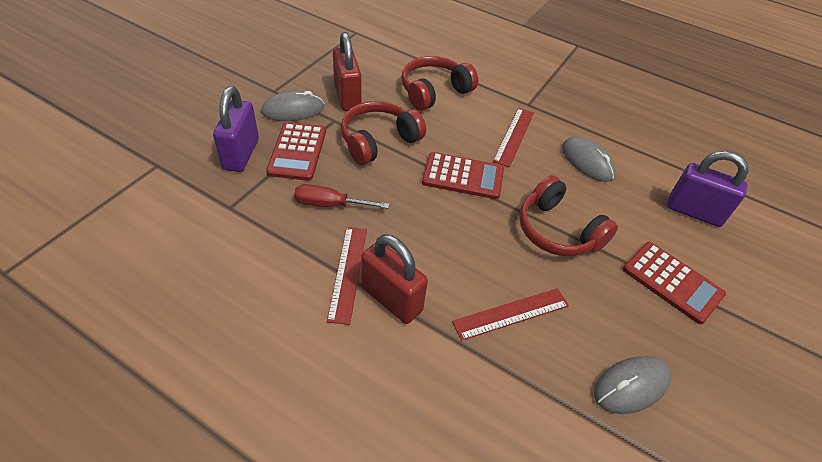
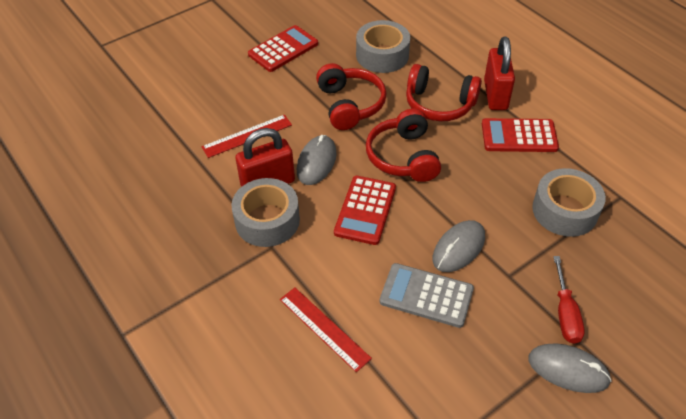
grey calculator: 0 -> 1
grey tape: 0 -> 3
purple padlock: 2 -> 0
red ruler: 3 -> 2

